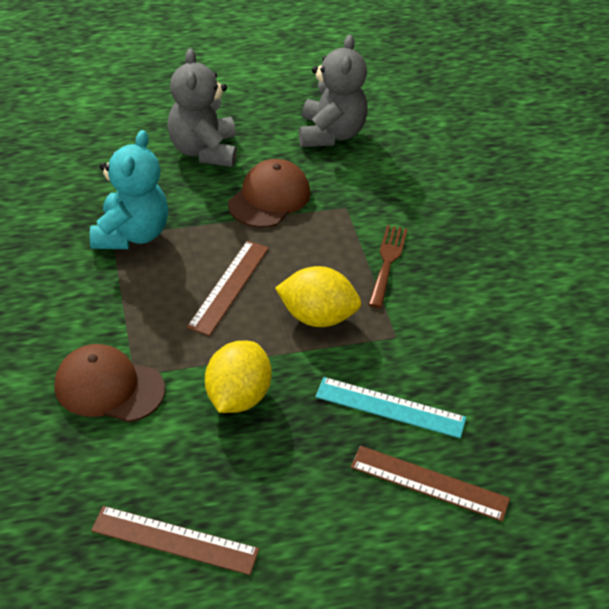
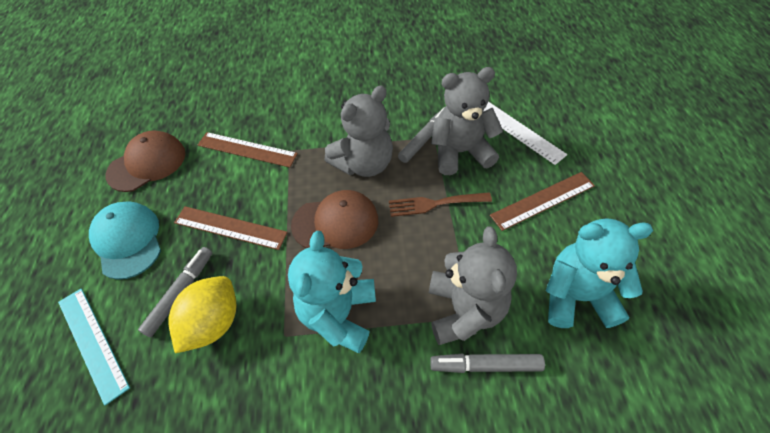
grey marker: 0 -> 3
grey teddy bear: 2 -> 3
turquoise cap: 0 -> 1
turquoise teddy bear: 1 -> 2
white ruler: 0 -> 1
yellow lemon: 2 -> 1

